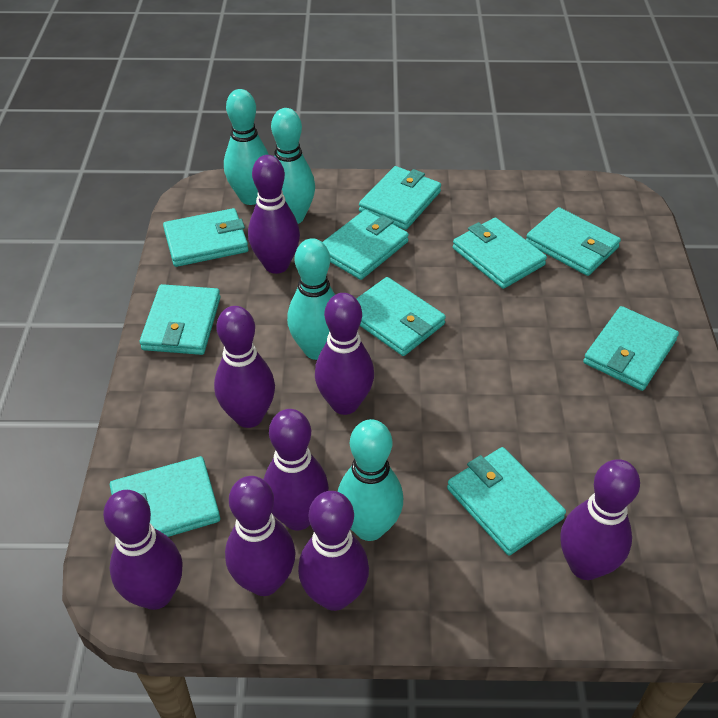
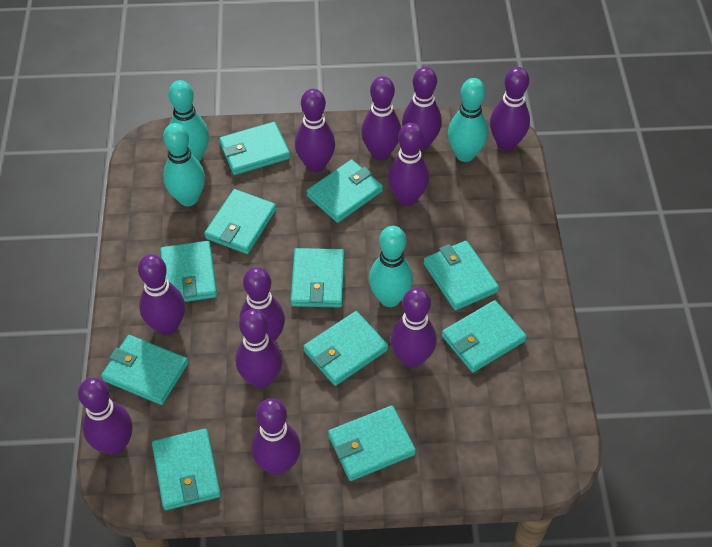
purple bowling pin: 8 -> 11
turquoise wallet: 10 -> 11

